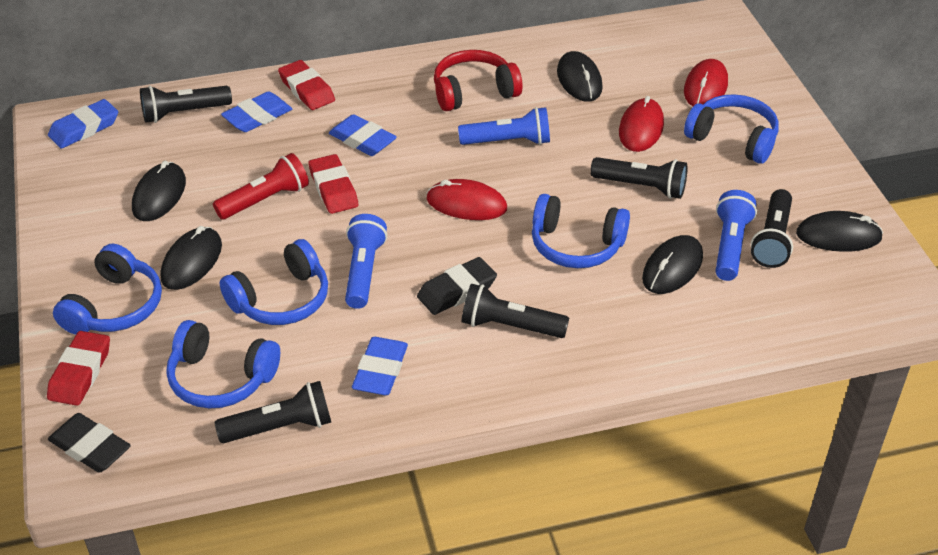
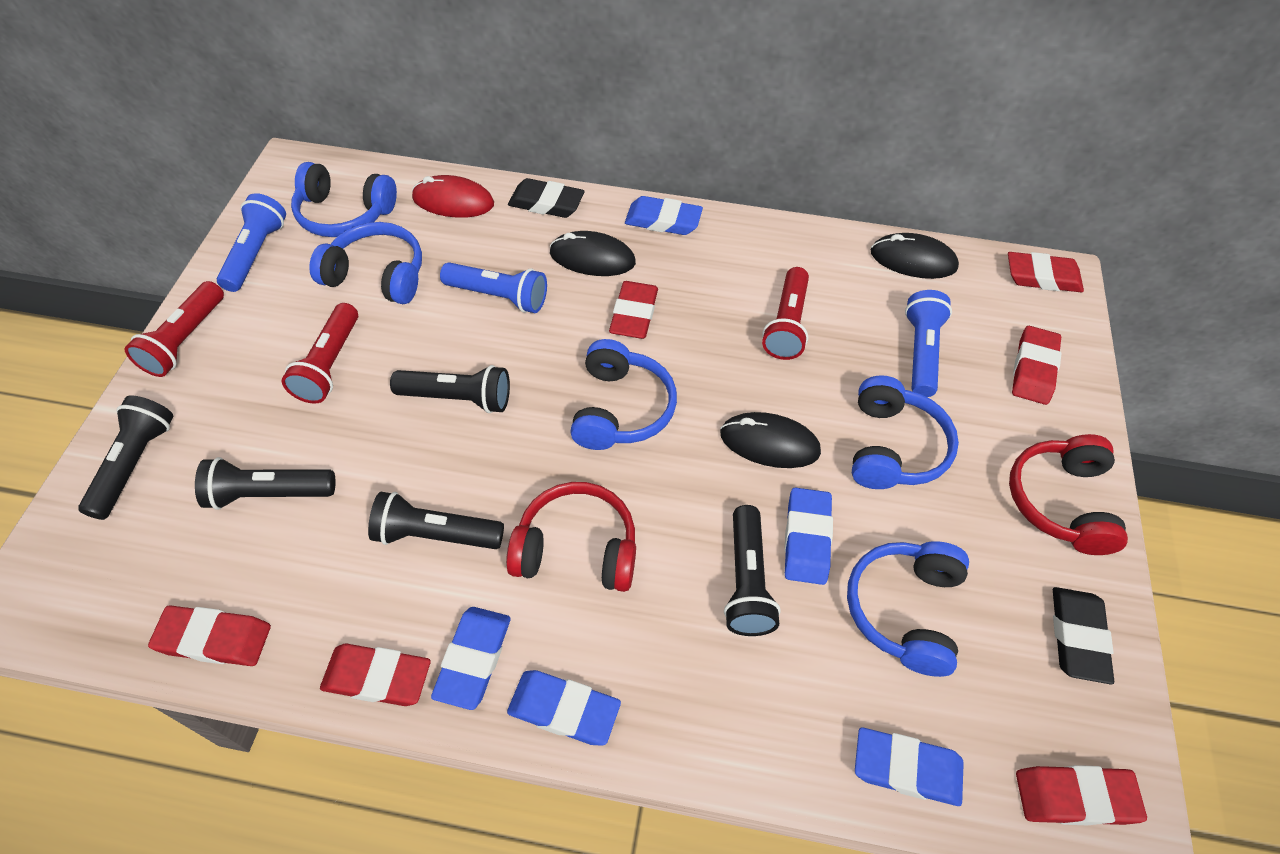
black mouse: 5 -> 3
blue eraser: 4 -> 5
red eraser: 3 -> 6
red flashlight: 1 -> 3
red headphones: 1 -> 2
red mouse: 3 -> 1

